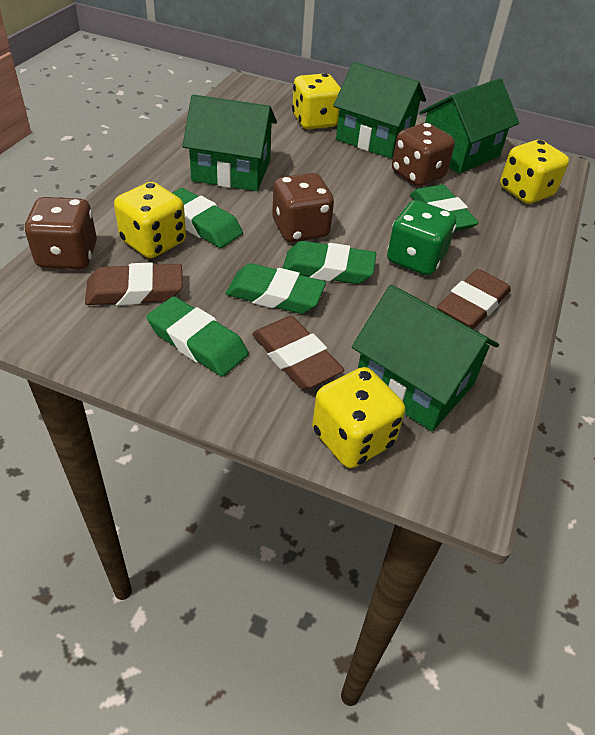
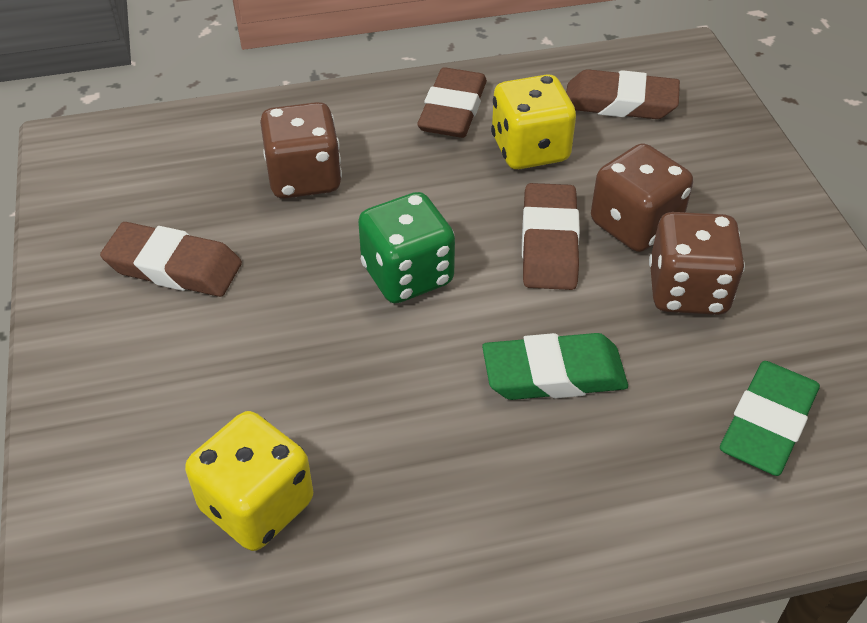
brown eraser: 3 -> 4
green eraser: 5 -> 2
green house: 4 -> 0
yellow dice: 4 -> 2

